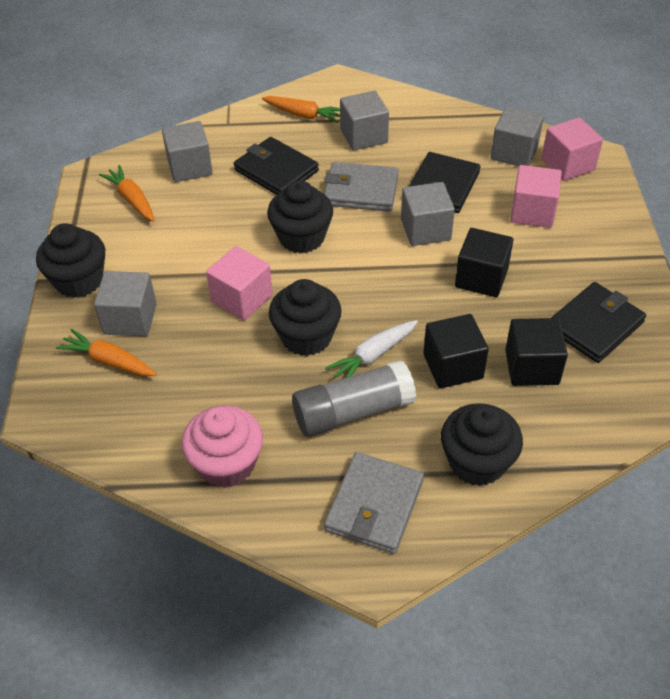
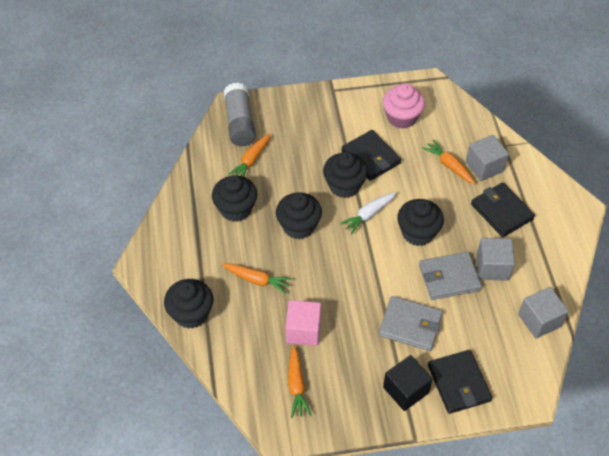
black cube: 3 -> 1
black cupcake: 4 -> 5
grey cube: 5 -> 3
orange carrot: 3 -> 4
pink cube: 3 -> 1

